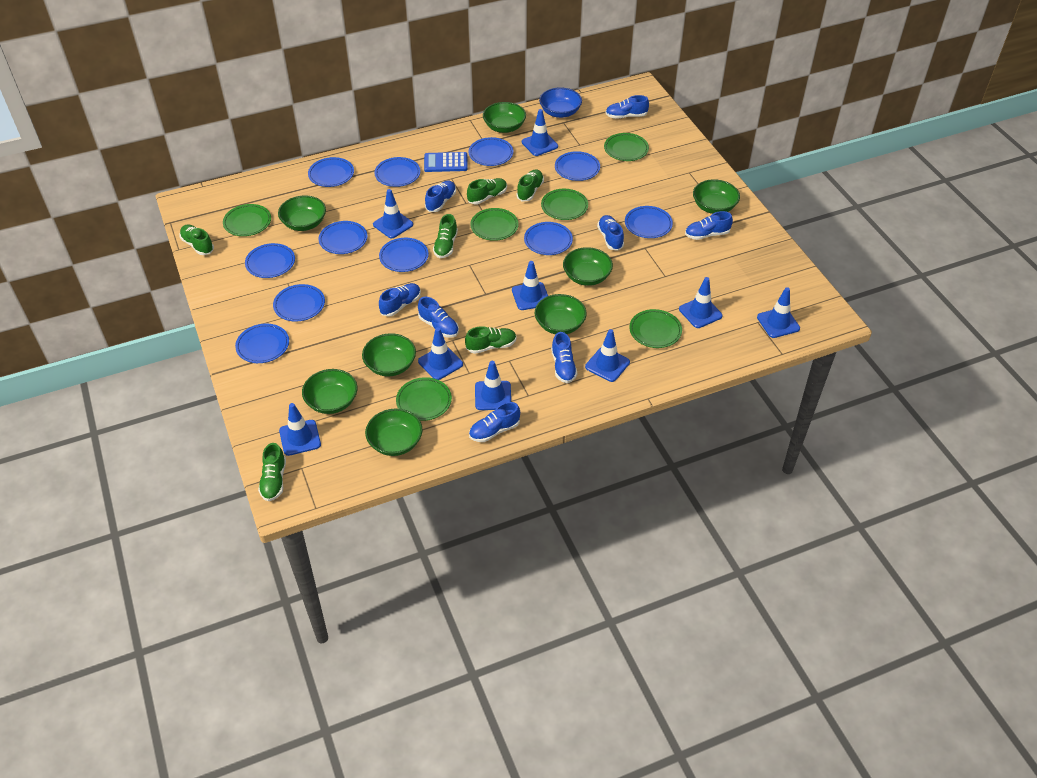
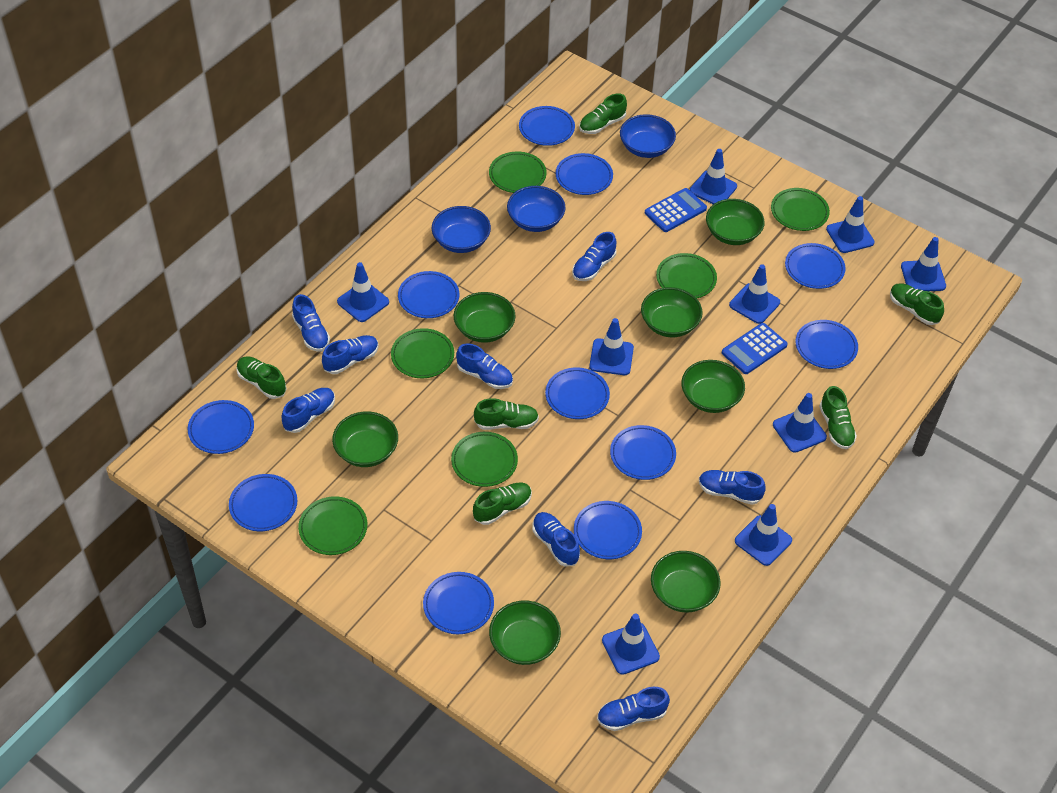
blue bowl: 1 -> 3
blue calculator: 1 -> 2
green bowl: 8 -> 7

